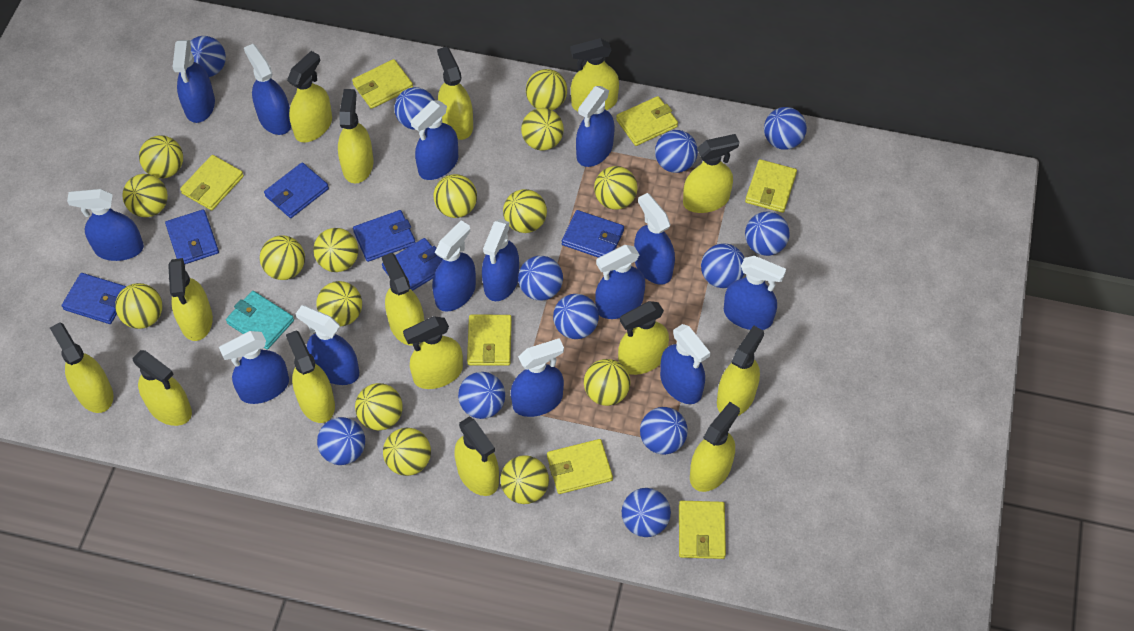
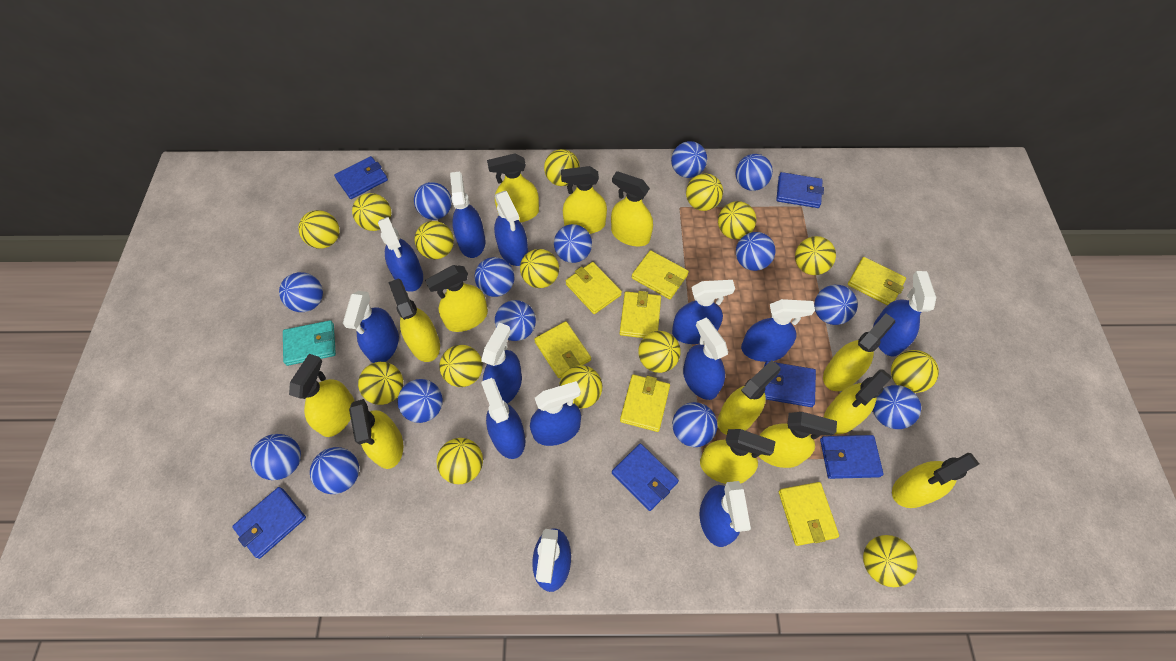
blue ball: 12 -> 14
blue spray bottle: 14 -> 13
yellow spray bottle: 15 -> 13

